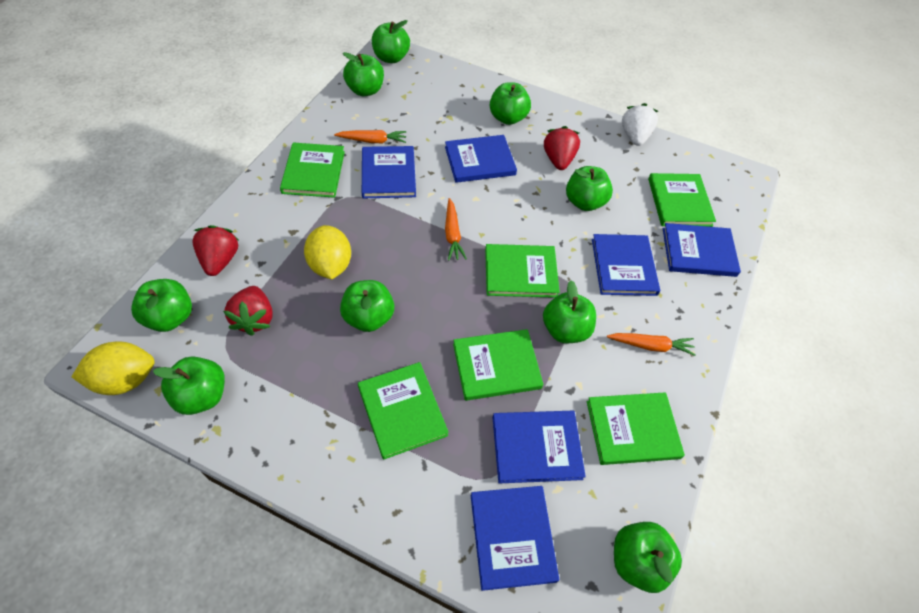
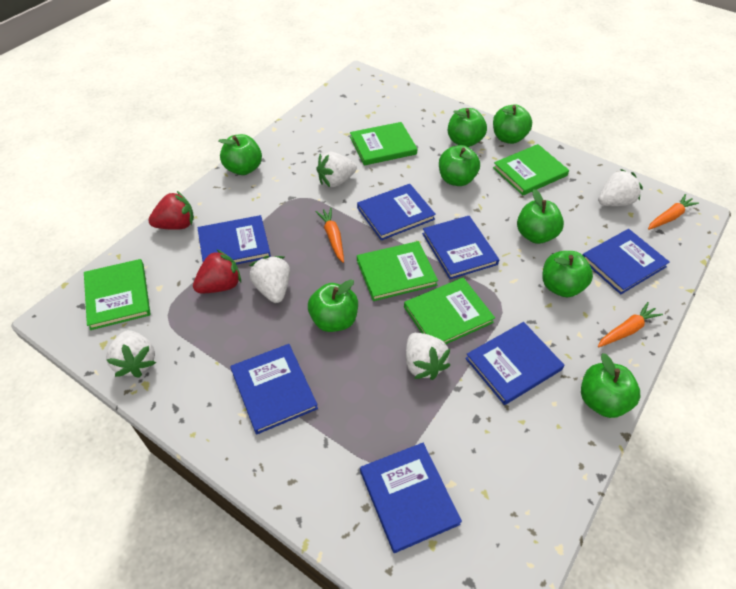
blue book: 6 -> 7
green apple: 9 -> 8
green book: 6 -> 5
red strawberry: 3 -> 2
white strawberry: 1 -> 5
yellow lemon: 2 -> 0

